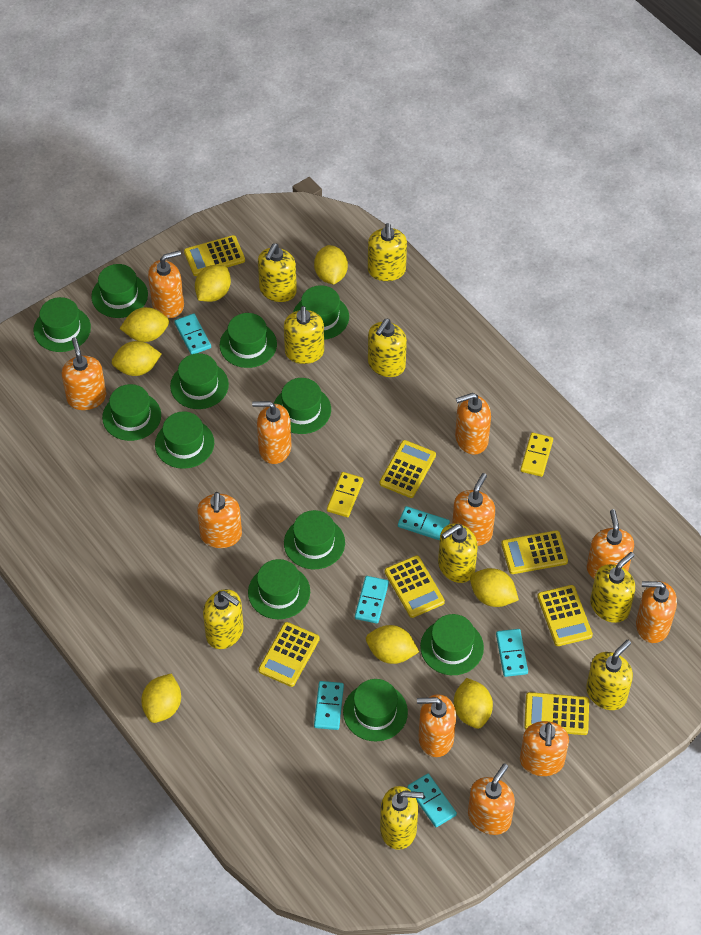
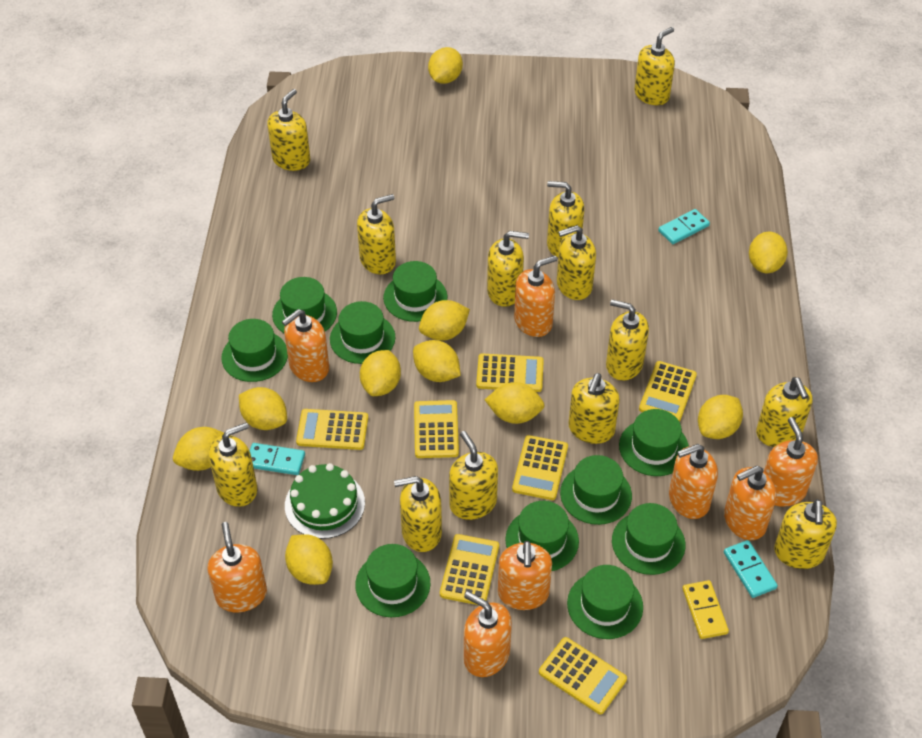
green cake: 0 -> 1
green hat: 12 -> 10
orange soap dispenser: 11 -> 8
turquoise domino: 6 -> 3
yellow domino: 2 -> 1
yellow lemon: 8 -> 10
yellow soap dispenser: 9 -> 13

